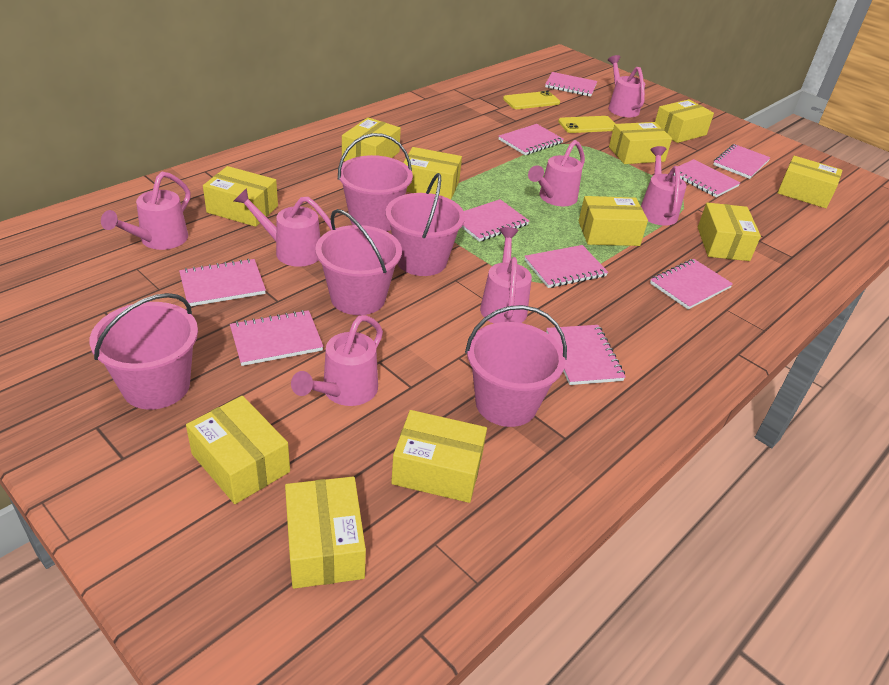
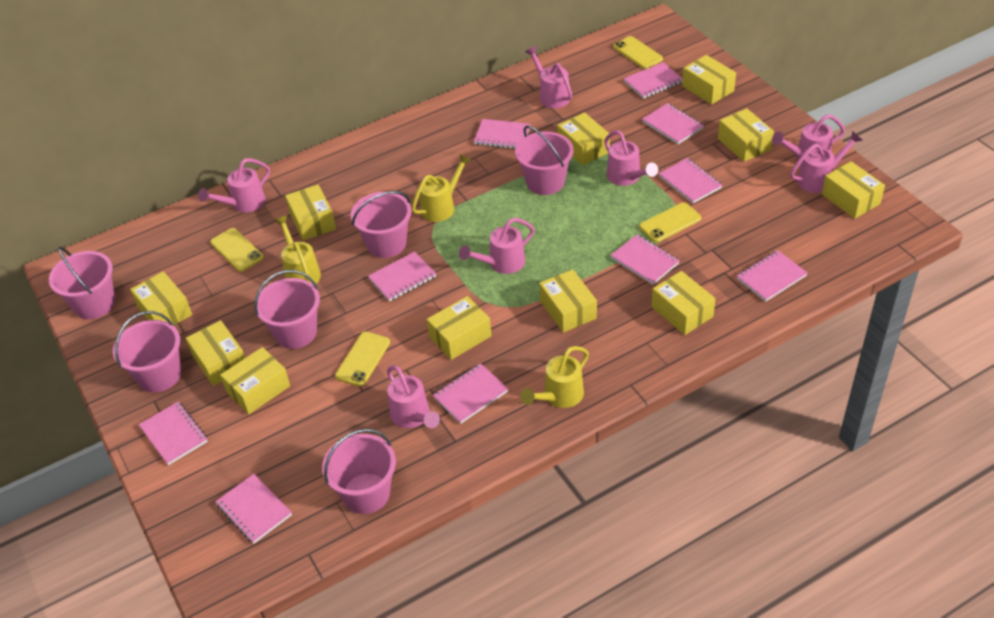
pink bucket: 5 -> 6
yellow phone: 2 -> 4
yellow watering can: 0 -> 3

